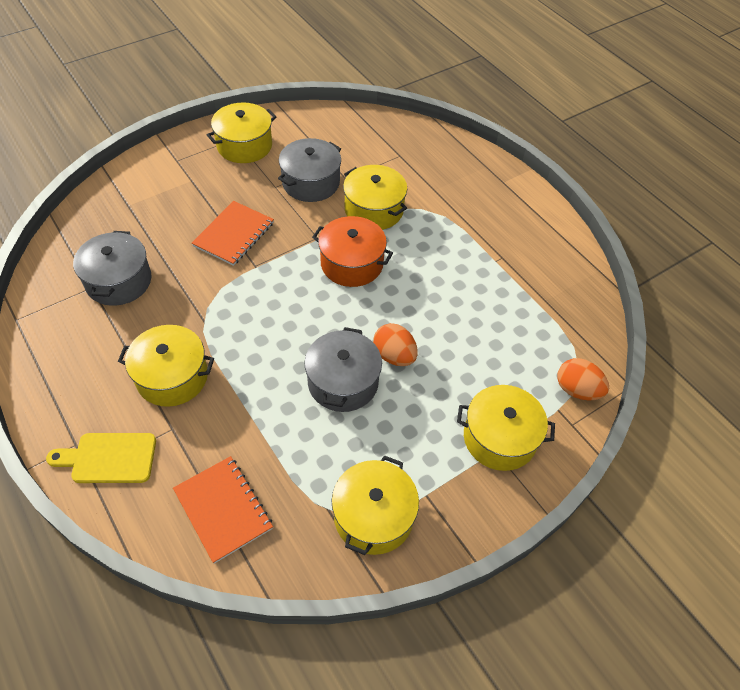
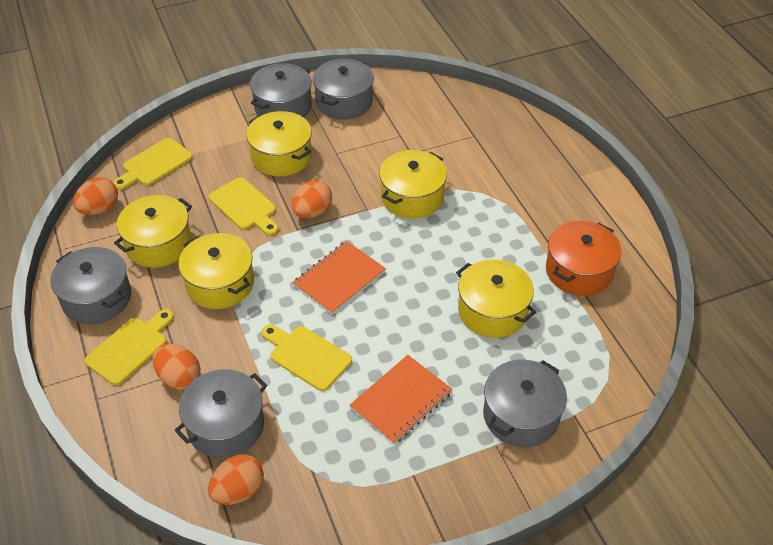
grey pot: 3 -> 5
orange egg: 2 -> 4
yellow cutting board: 1 -> 4

